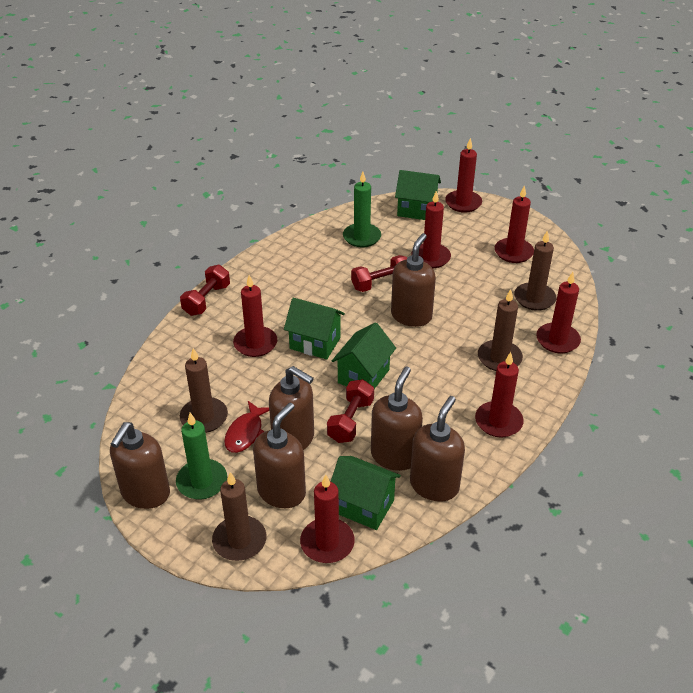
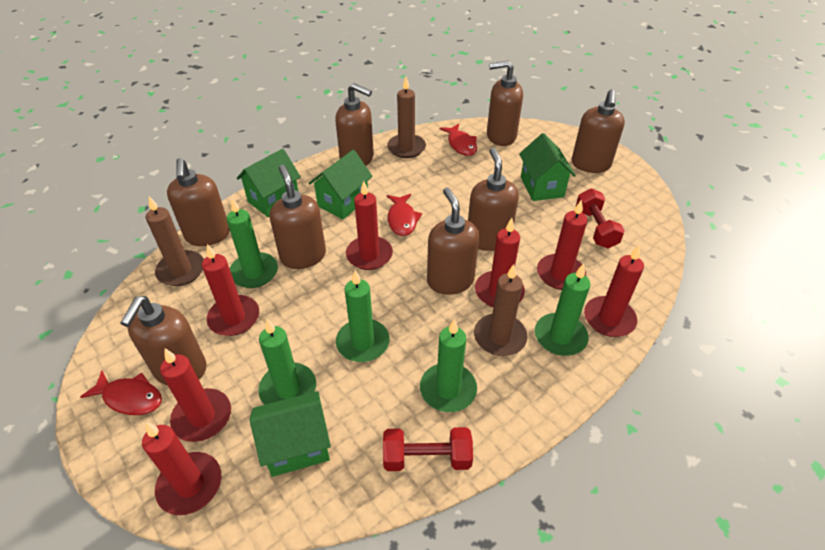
brown candle: 4 -> 3
brown soap dispenser: 6 -> 8
green candle: 2 -> 5
red dumbbell: 3 -> 2
red fish: 1 -> 3

